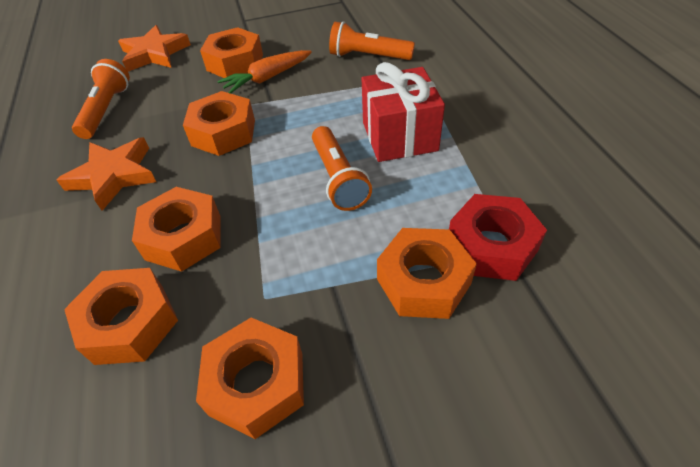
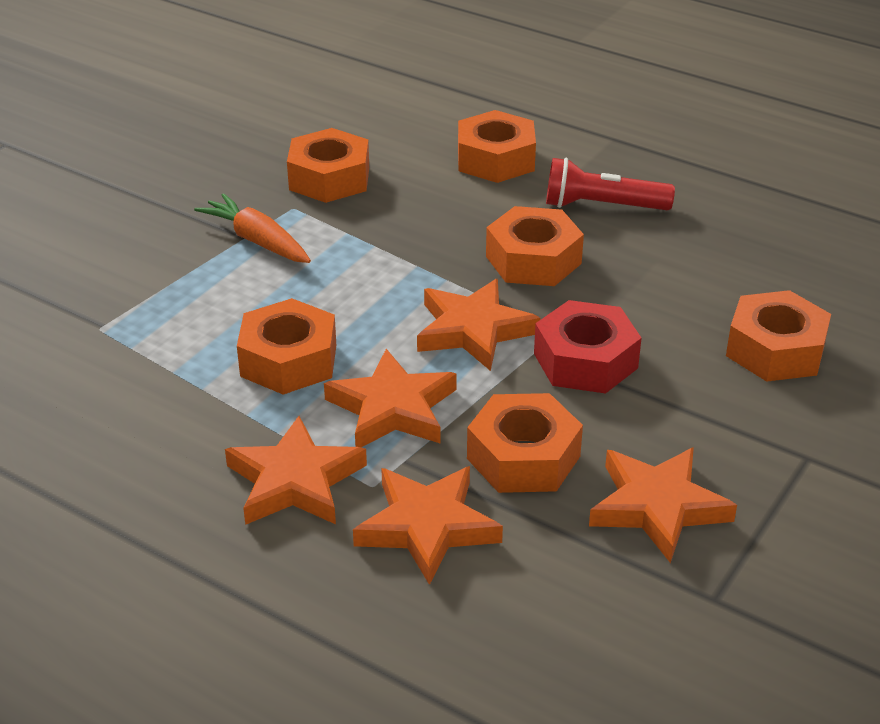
orange flashlight: 3 -> 0
orange star: 2 -> 5
red flashlight: 0 -> 1
red gift: 1 -> 0

